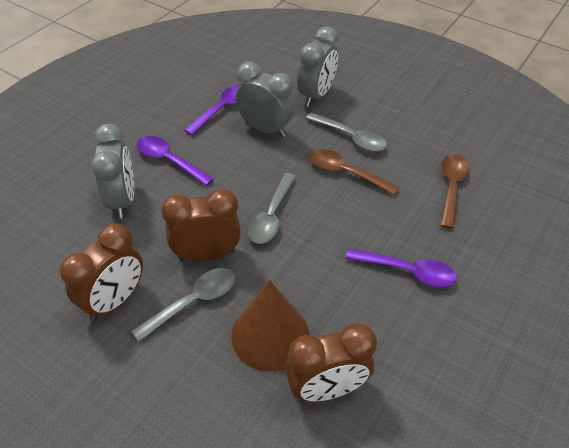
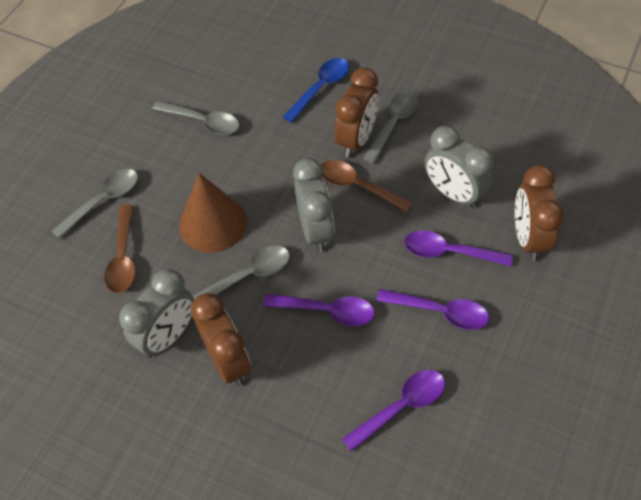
blue spoon: 0 -> 1
grey spoon: 3 -> 4
purple spoon: 3 -> 4

